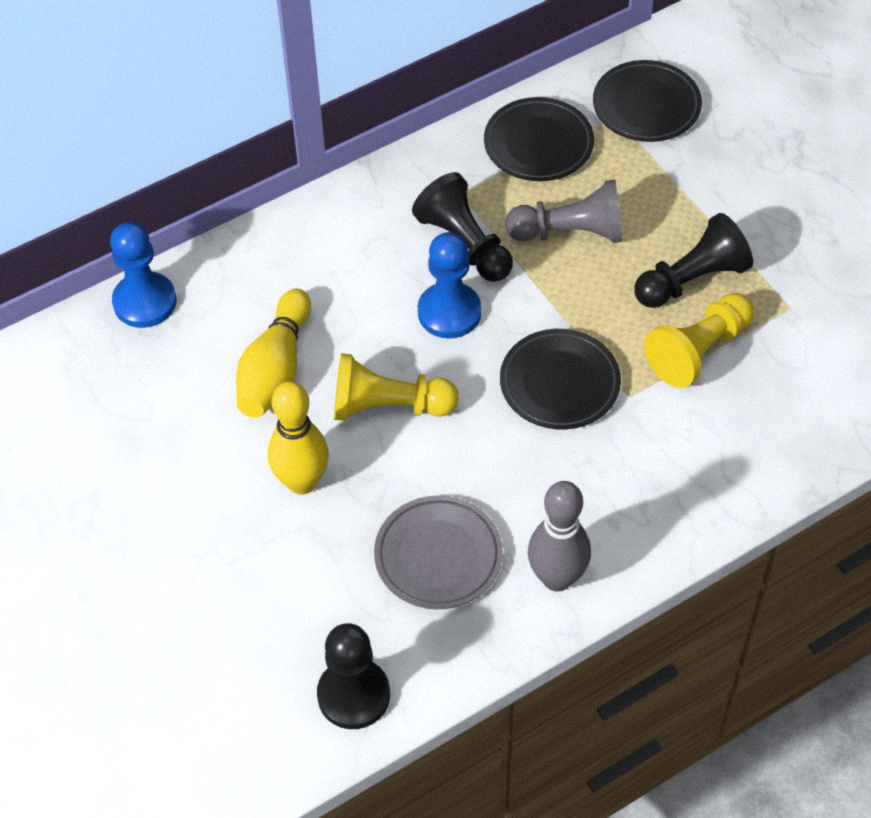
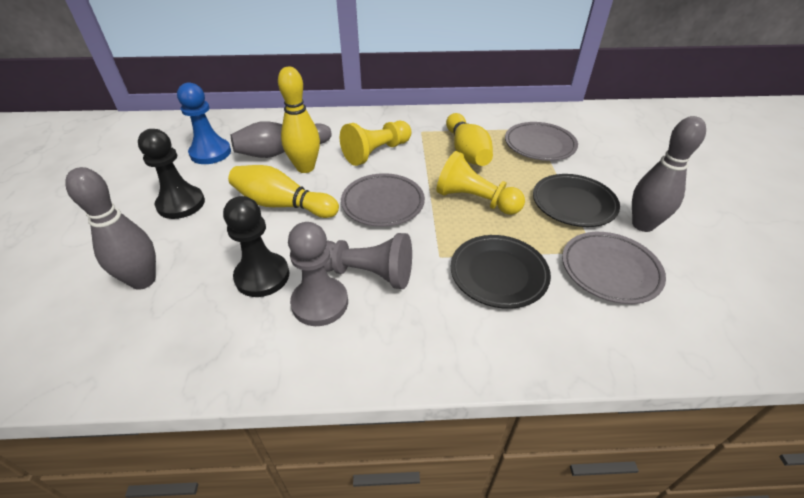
black pawn: 3 -> 2
black plate: 3 -> 2
blue pawn: 2 -> 1
grey bowling pin: 1 -> 3
grey pawn: 1 -> 2
grey plate: 1 -> 3
yellow bowling pin: 2 -> 3

